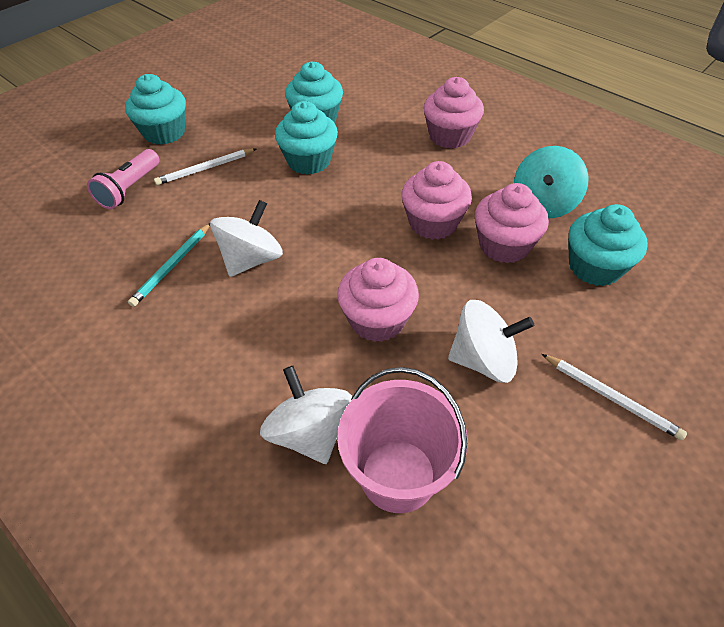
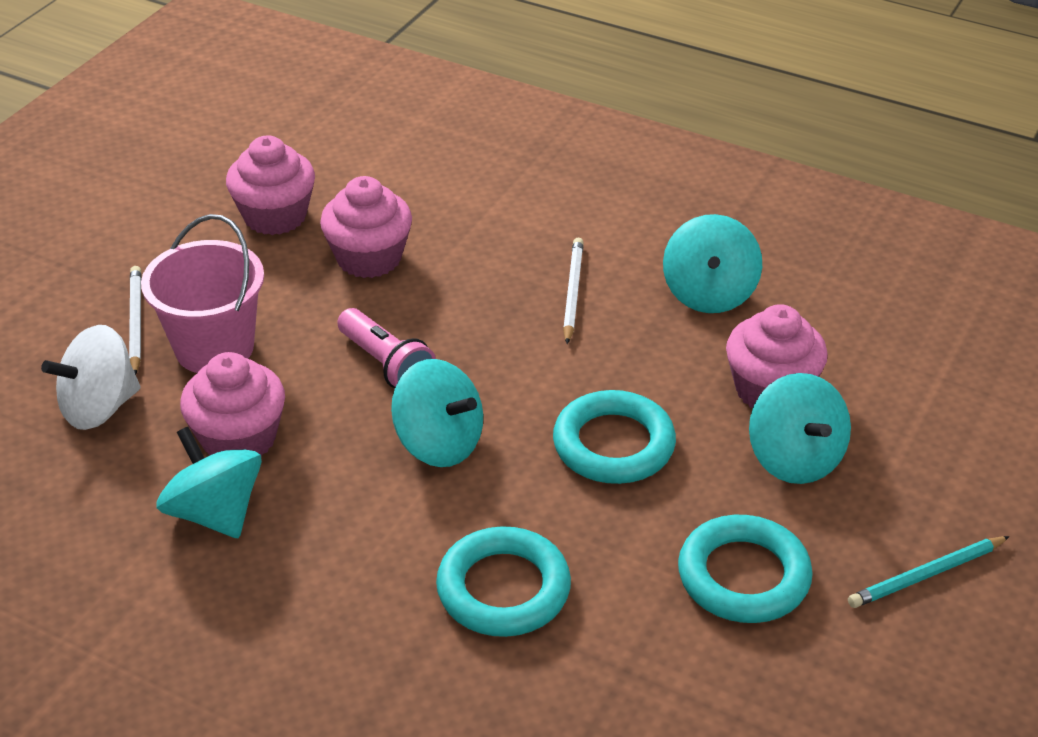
turquoise cupcake: 4 -> 0
turquoise ring: 0 -> 3
turquoise spinning top: 1 -> 4
white spinning top: 3 -> 1

